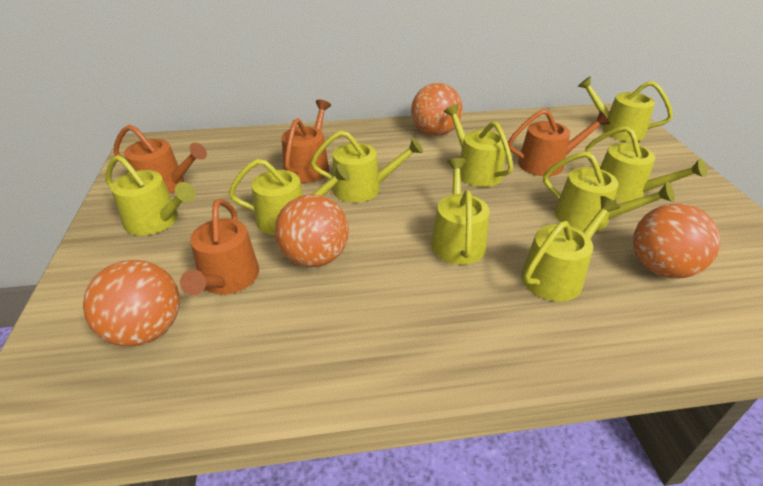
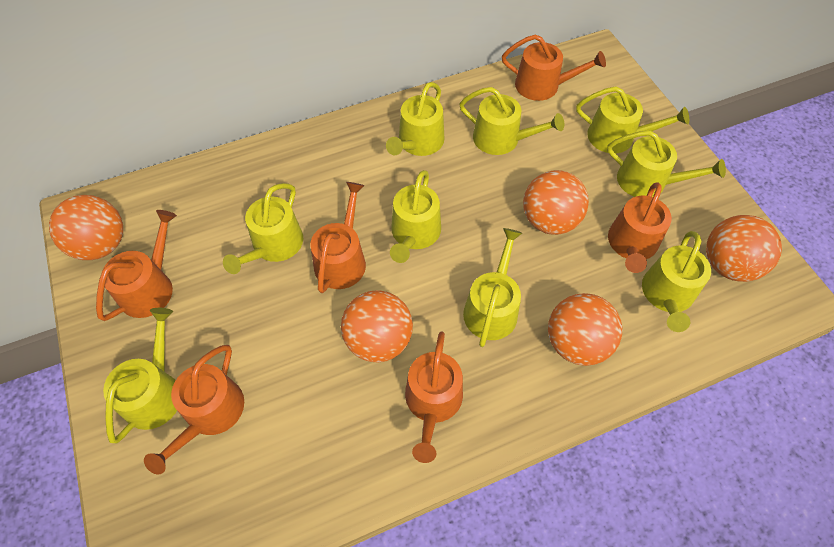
orange ball: 4 -> 5
orange watering can: 4 -> 6

